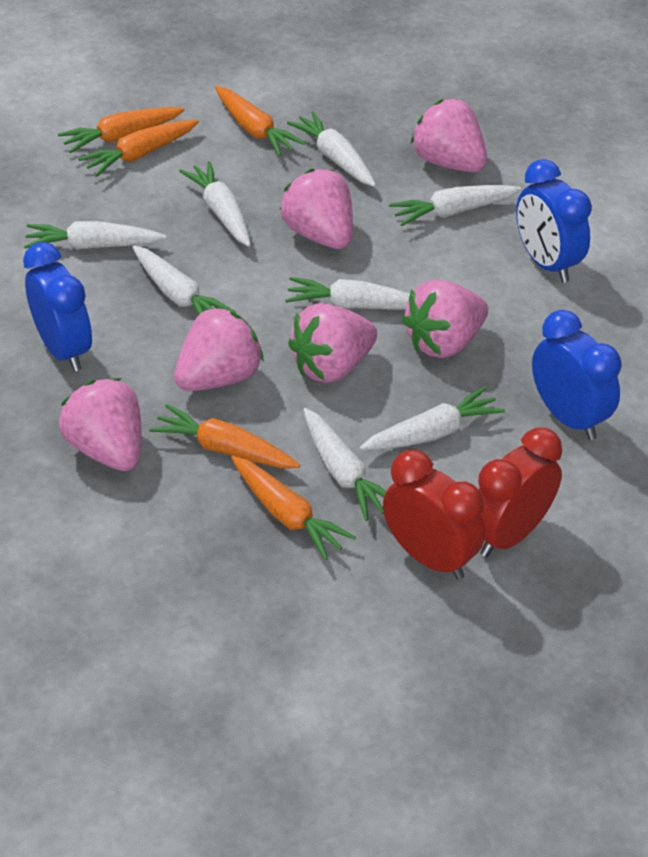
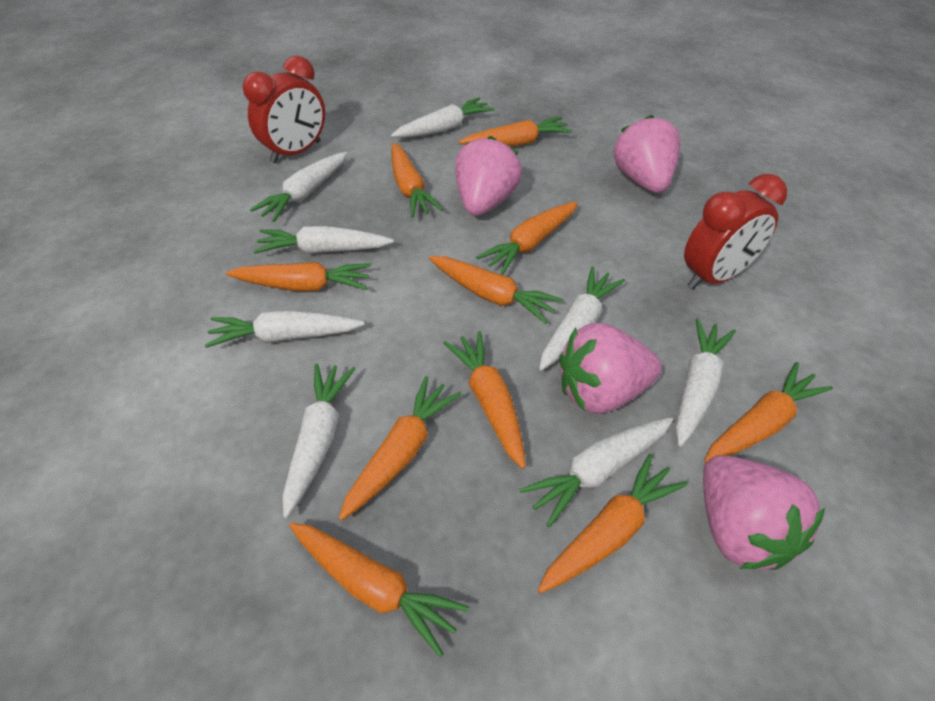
blue clock: 3 -> 0
orange carrot: 5 -> 10
pink strawberry: 6 -> 4

